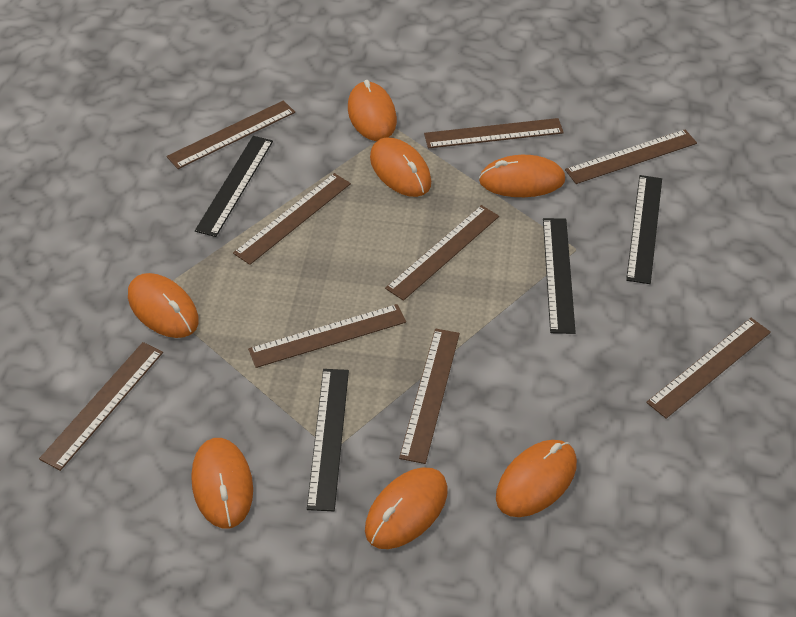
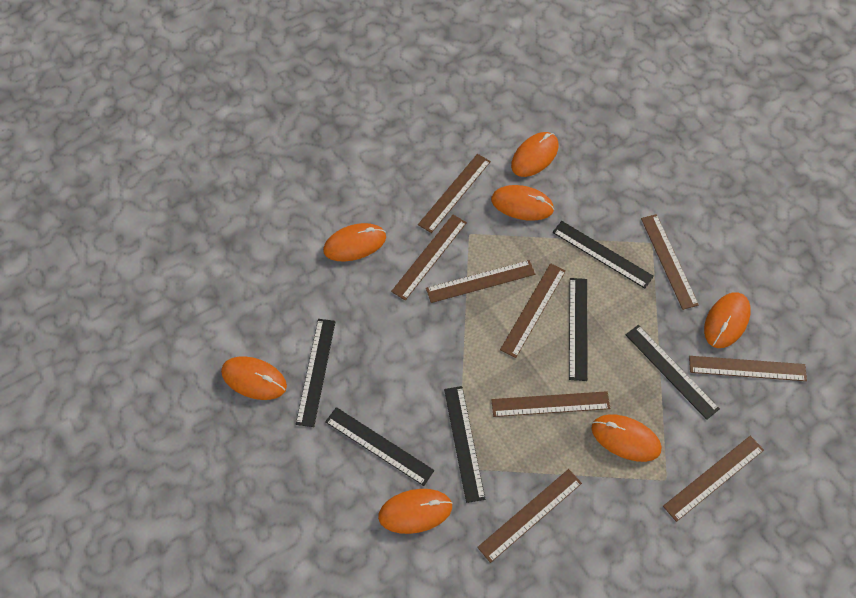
black ruler: 4 -> 6

